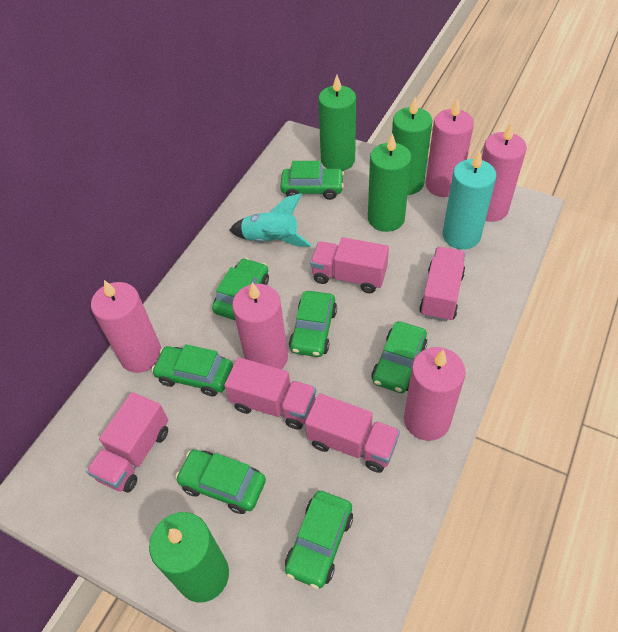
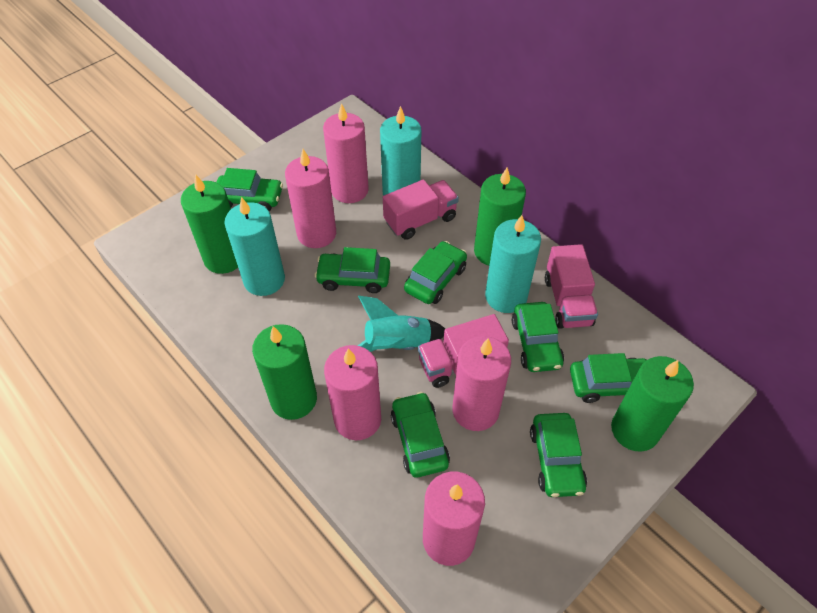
pink truck: 5 -> 3
turquoise candle: 1 -> 3

